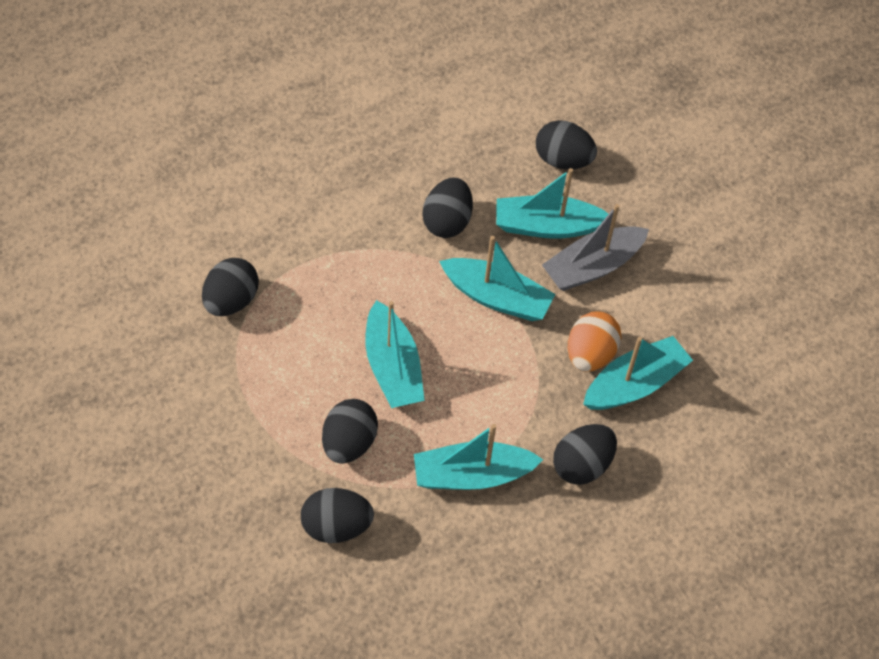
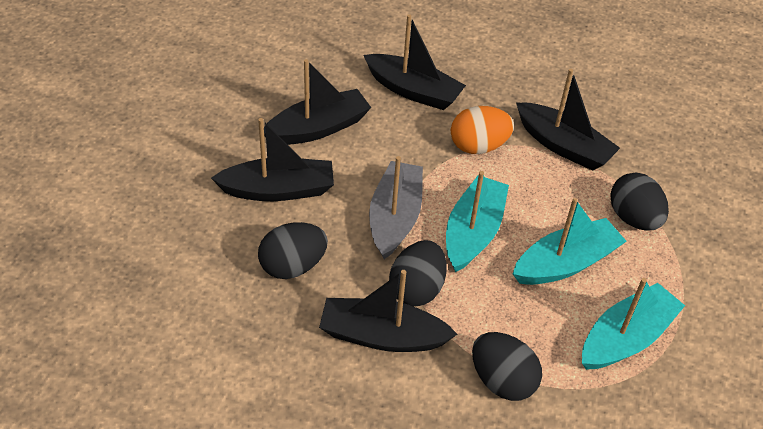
black boat: 0 -> 5
black egg: 6 -> 4
turquoise boat: 5 -> 3

